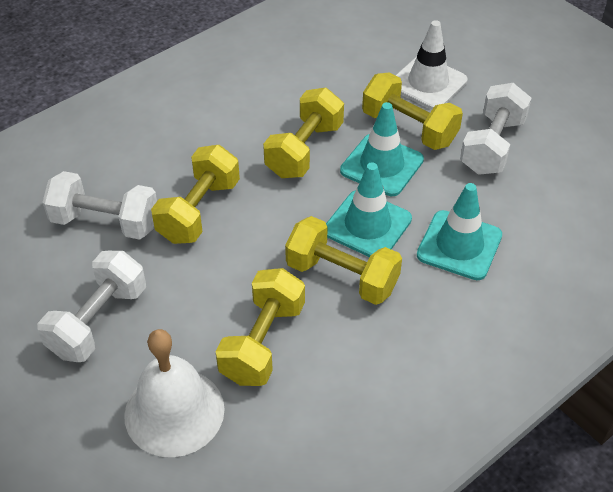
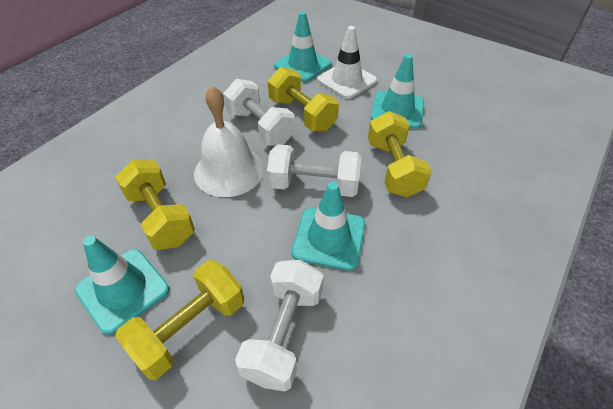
turquoise traffic cone: 3 -> 4
yellow dumbbell: 5 -> 4

